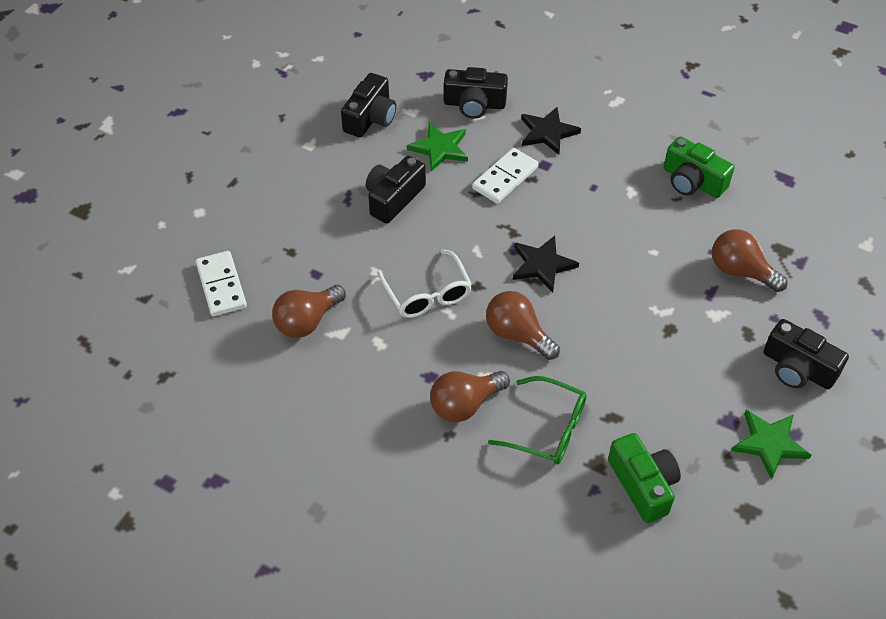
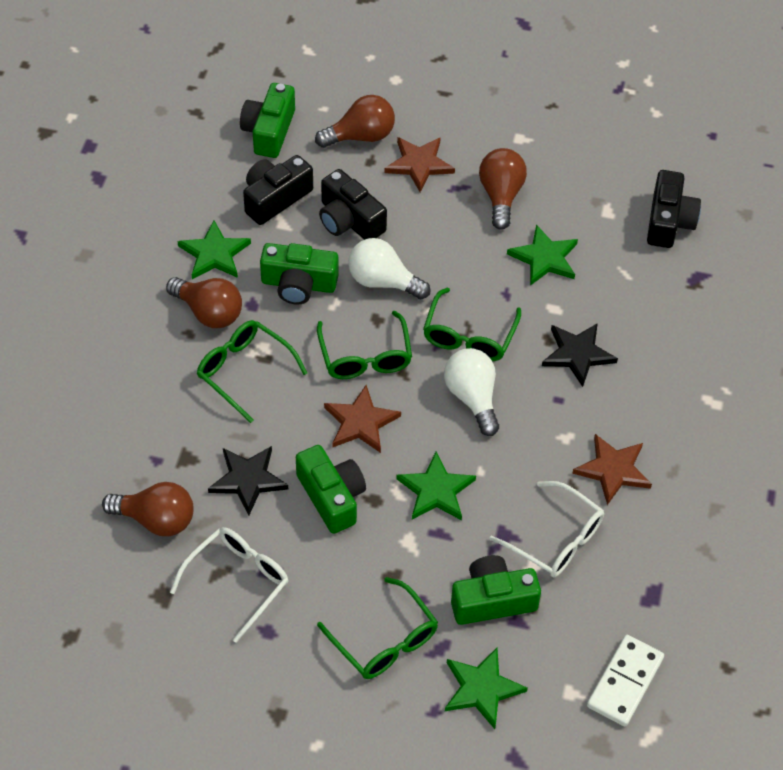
black camera: 4 -> 3
brown star: 0 -> 3
green camera: 2 -> 4
green glasses: 1 -> 4
green star: 2 -> 4
white domino: 2 -> 1
white glasses: 1 -> 2
white light bulb: 0 -> 2

